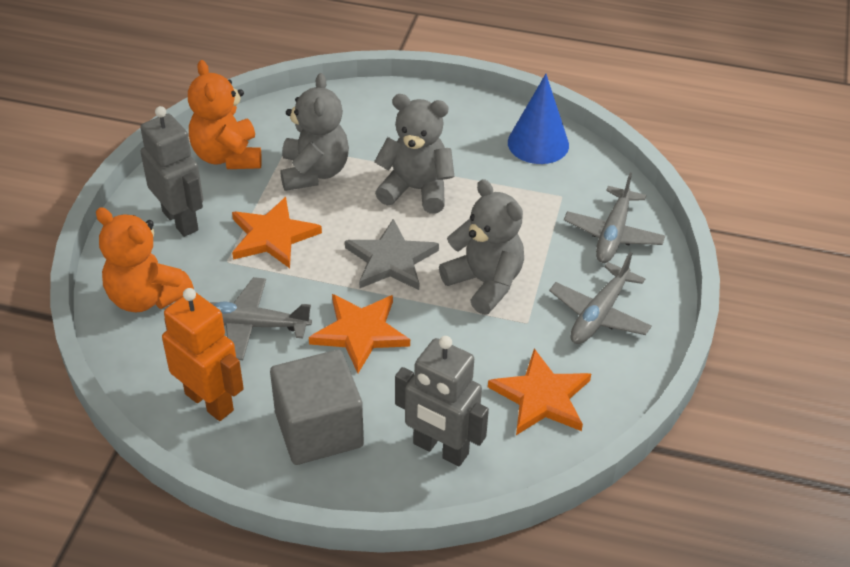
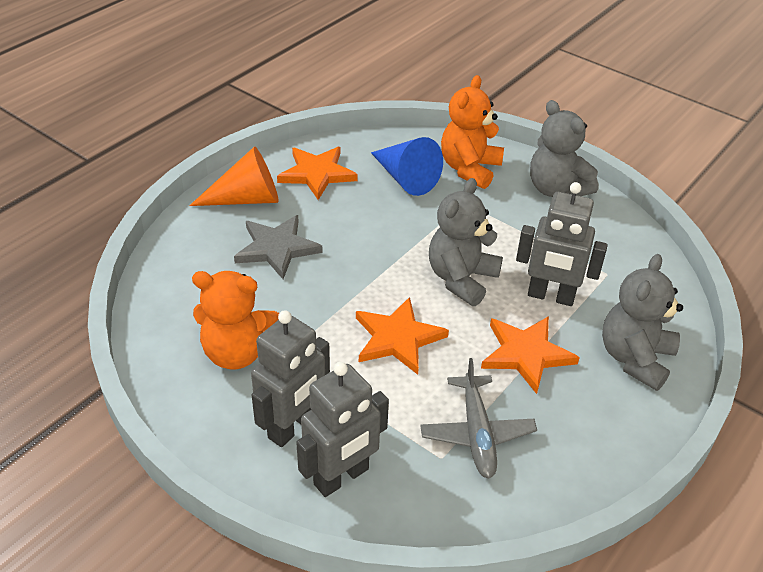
grey cube: 1 -> 0
grey plane: 3 -> 1
grey robot: 2 -> 3
orange cone: 0 -> 1
orange robot: 1 -> 0

